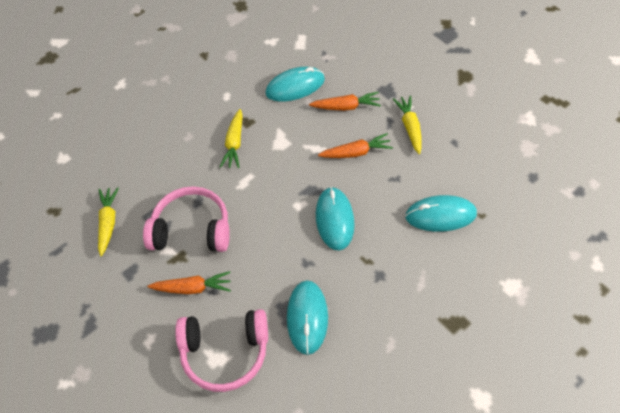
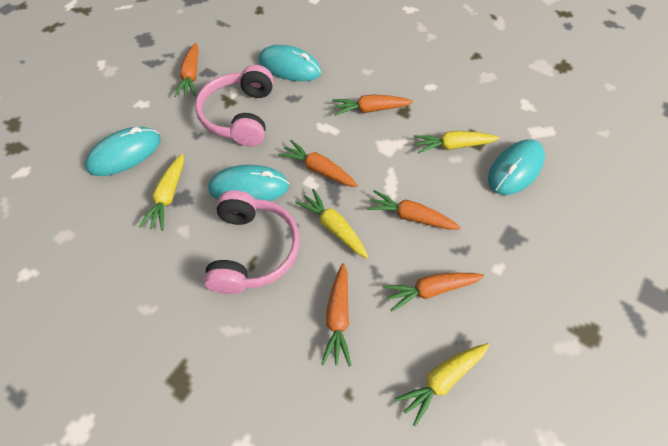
orange carrot: 3 -> 6
yellow carrot: 3 -> 4

